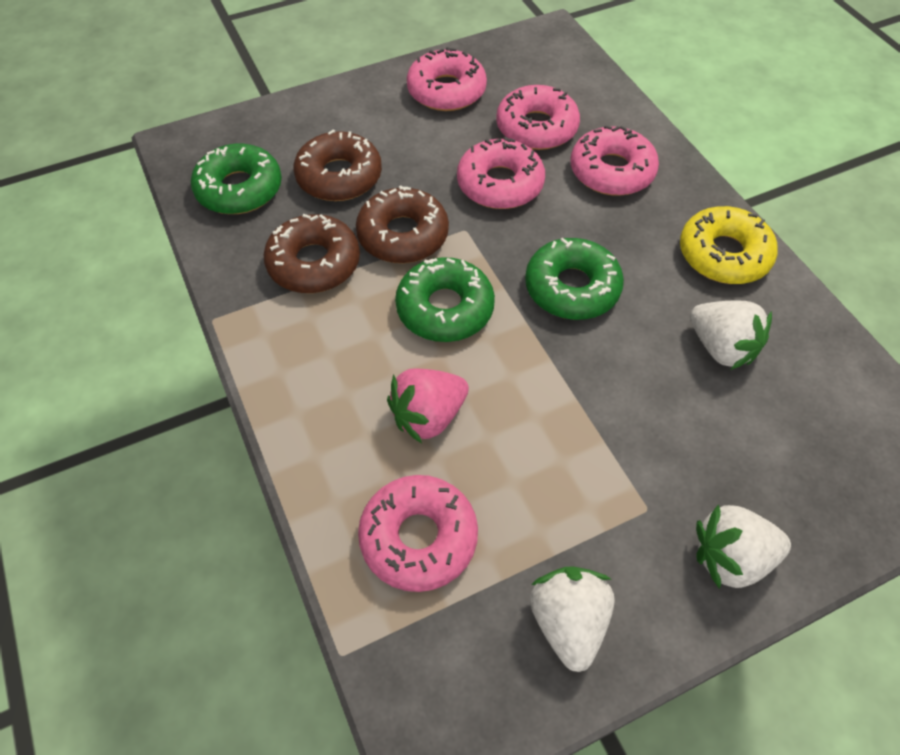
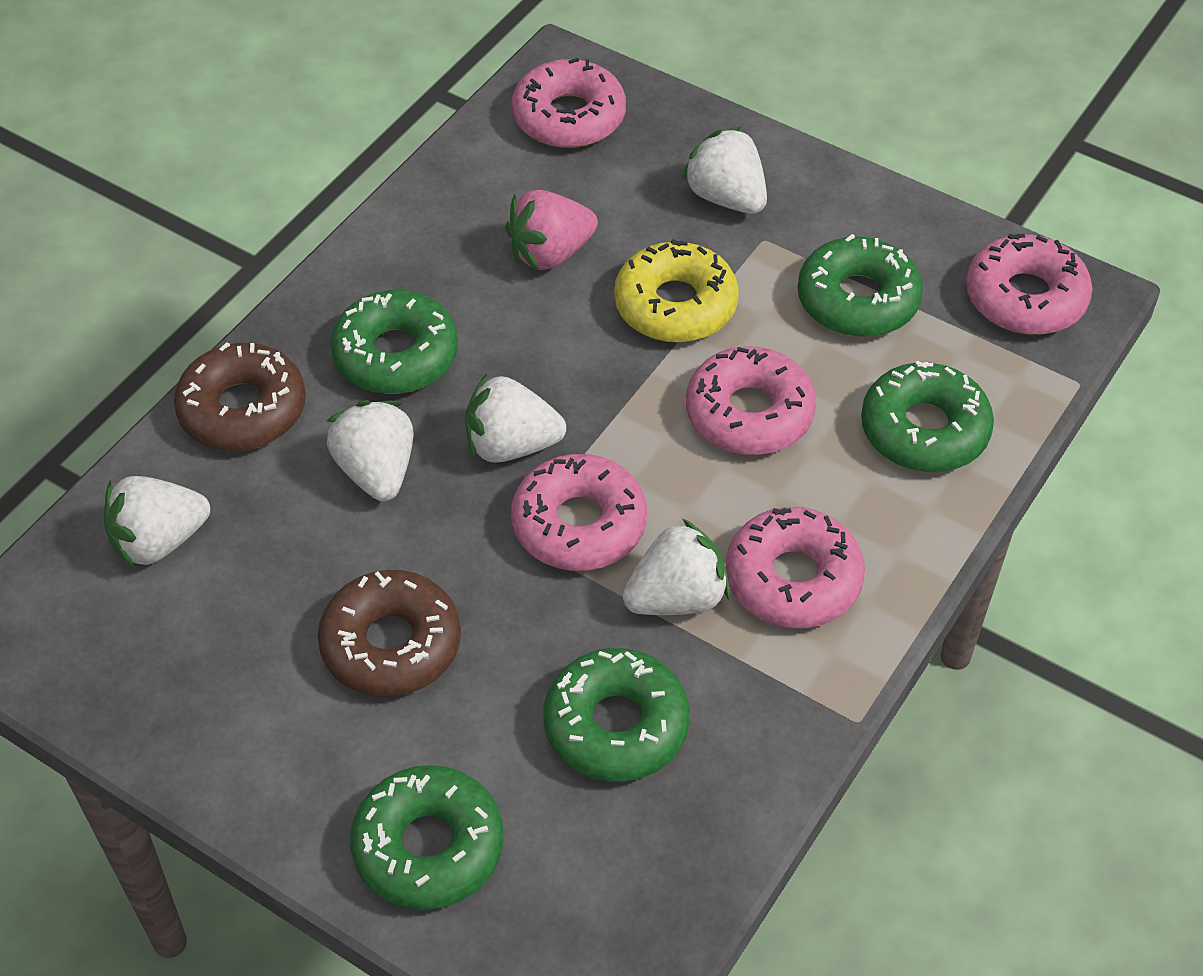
brown donut: 3 -> 2
green donut: 3 -> 5
white strawberry: 3 -> 5

